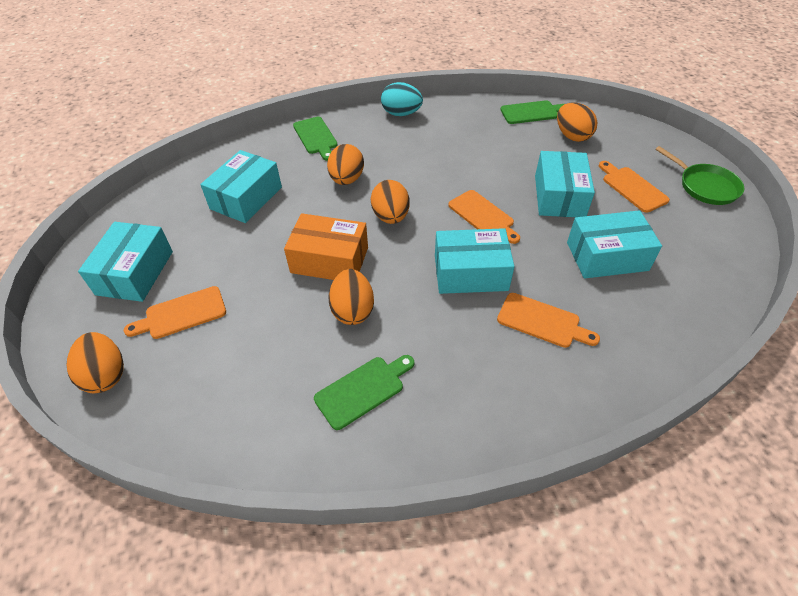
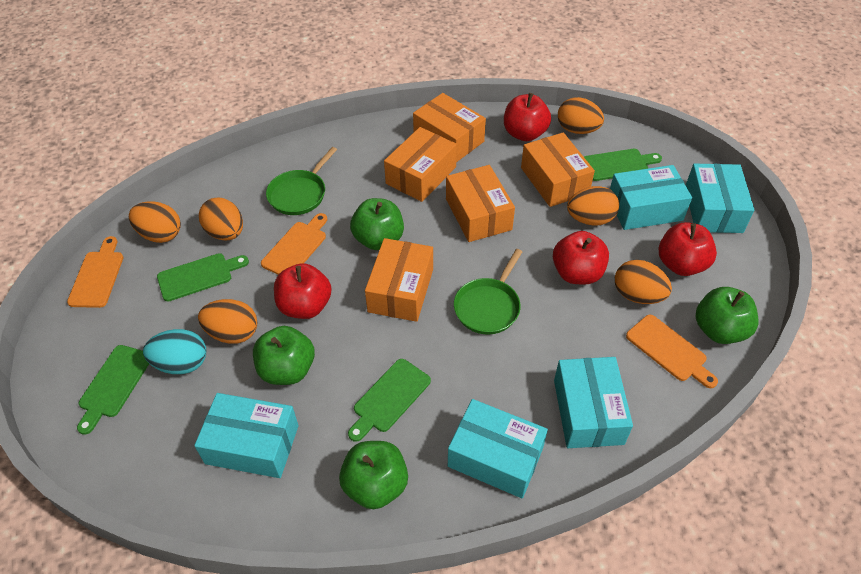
green apple: 0 -> 4
green cutting board: 3 -> 4
green pan: 1 -> 2
orange box: 1 -> 5
orange cutting board: 4 -> 3
orange egg: 5 -> 6
red apple: 0 -> 4

